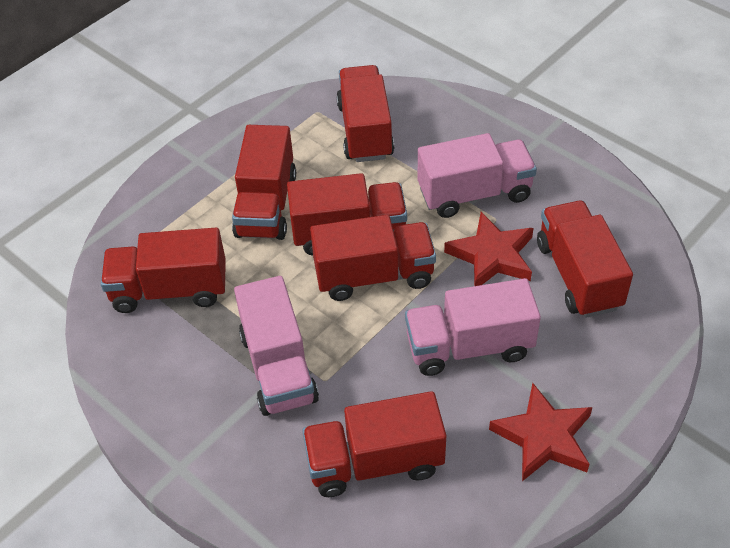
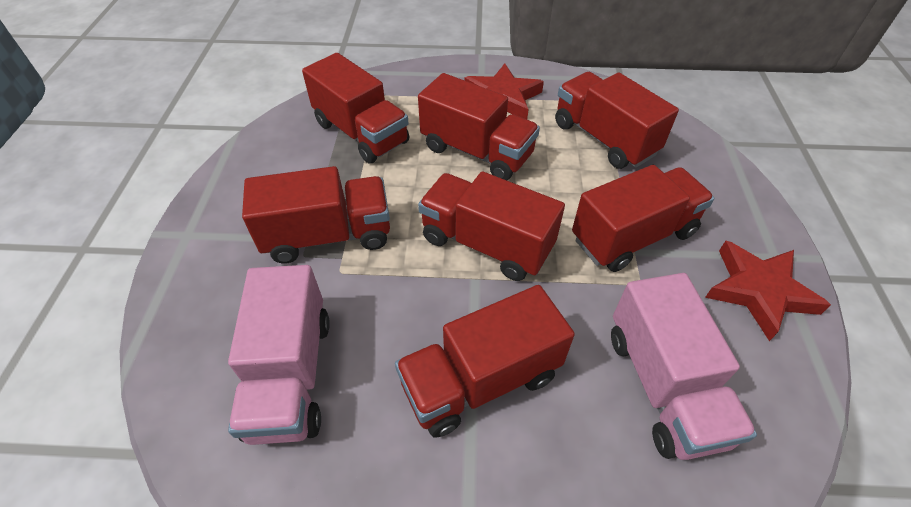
pink truck: 3 -> 2

